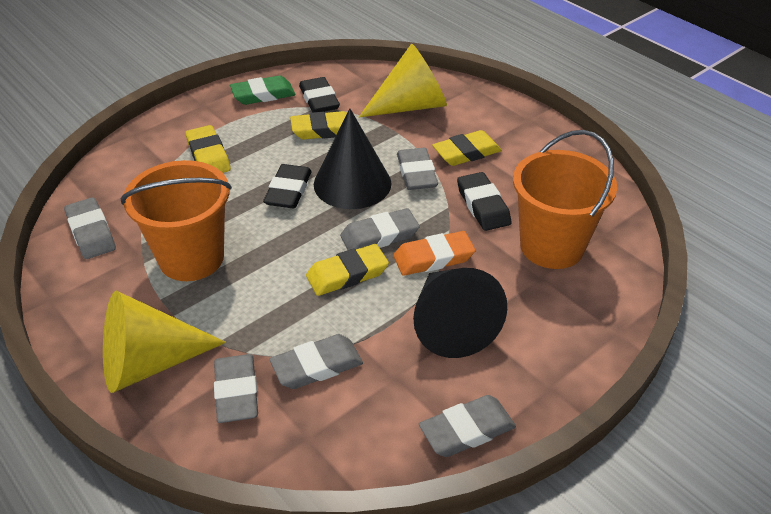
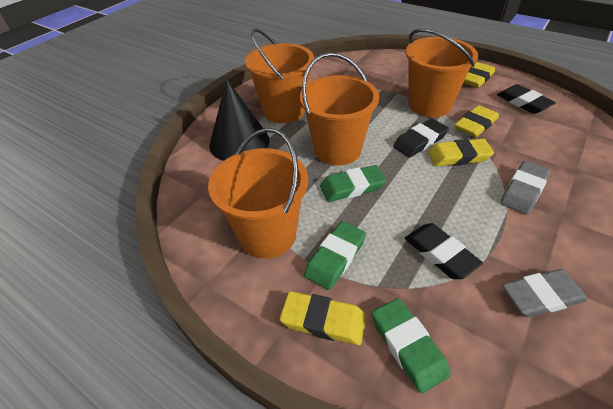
black cone: 2 -> 1
green eraser: 1 -> 3
grey eraser: 6 -> 2
orange bucket: 2 -> 4
orange eraser: 1 -> 0
yellow cone: 2 -> 0

